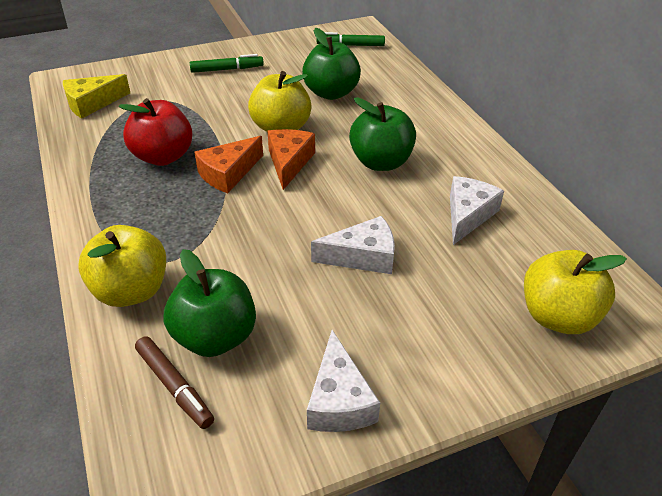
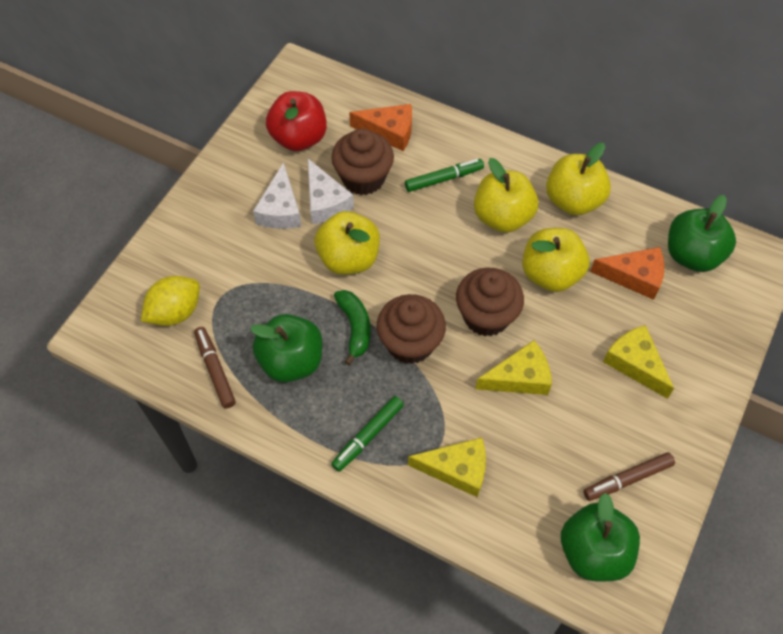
brown cupcake: 0 -> 3
brown marker: 1 -> 2
green banana: 0 -> 1
white cheese: 3 -> 2
yellow apple: 3 -> 4
yellow cheese: 1 -> 3
yellow lemon: 0 -> 1

